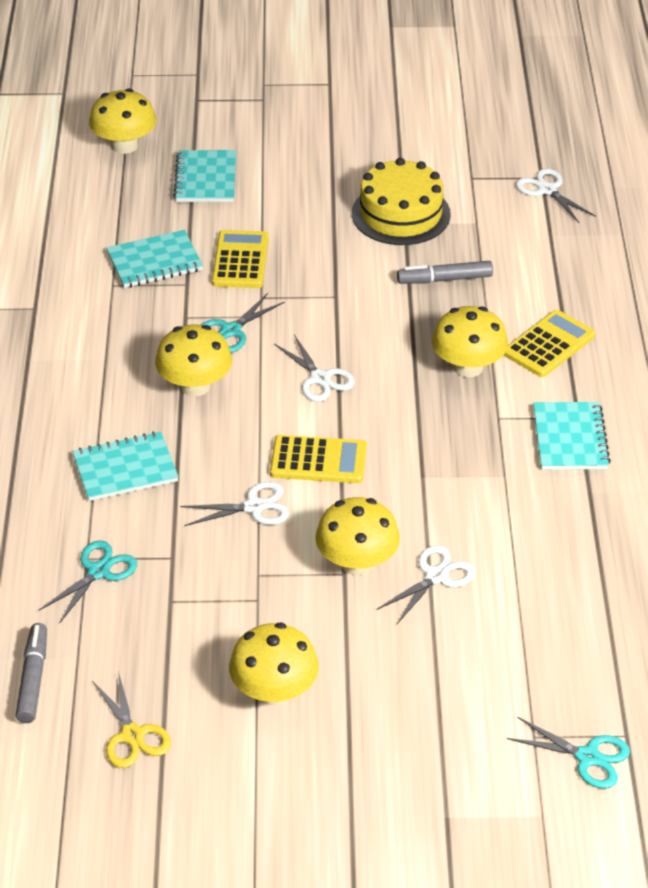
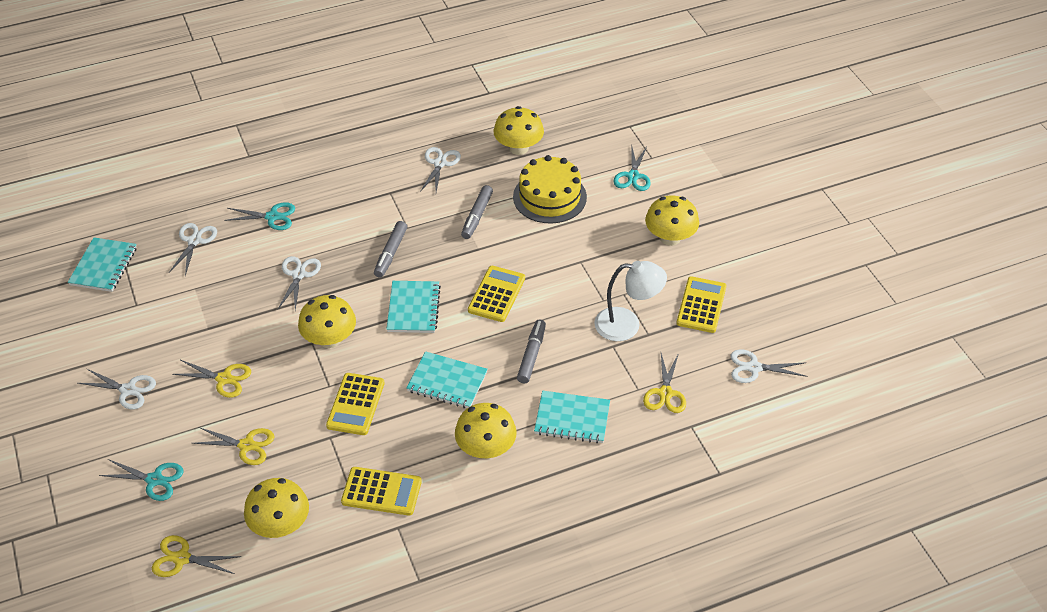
grey marker: 2 -> 3
white lamp: 0 -> 1
white scissors: 4 -> 5
yellow calculator: 3 -> 4
yellow scissors: 1 -> 4

